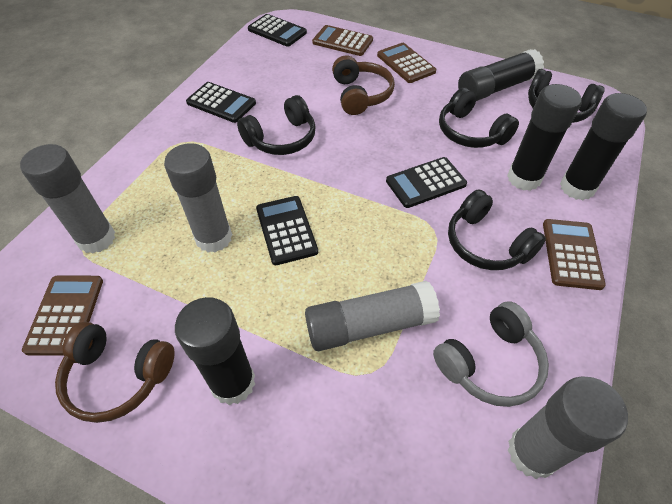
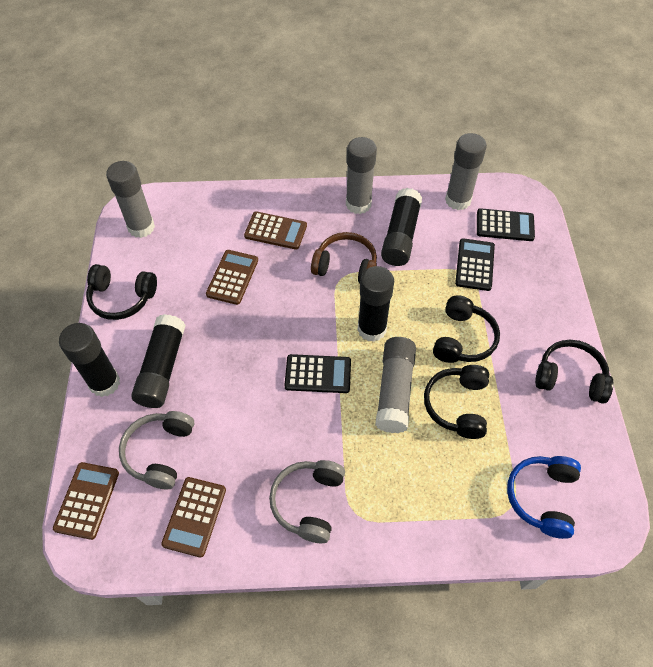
black calculator: 4 -> 3
blue headphones: 0 -> 1
brown headphones: 2 -> 1
grey headphones: 1 -> 2

